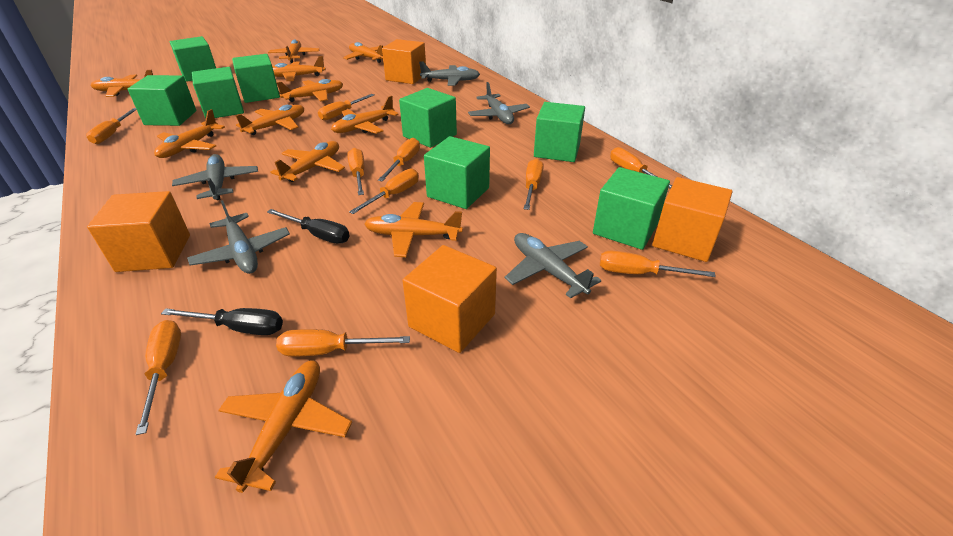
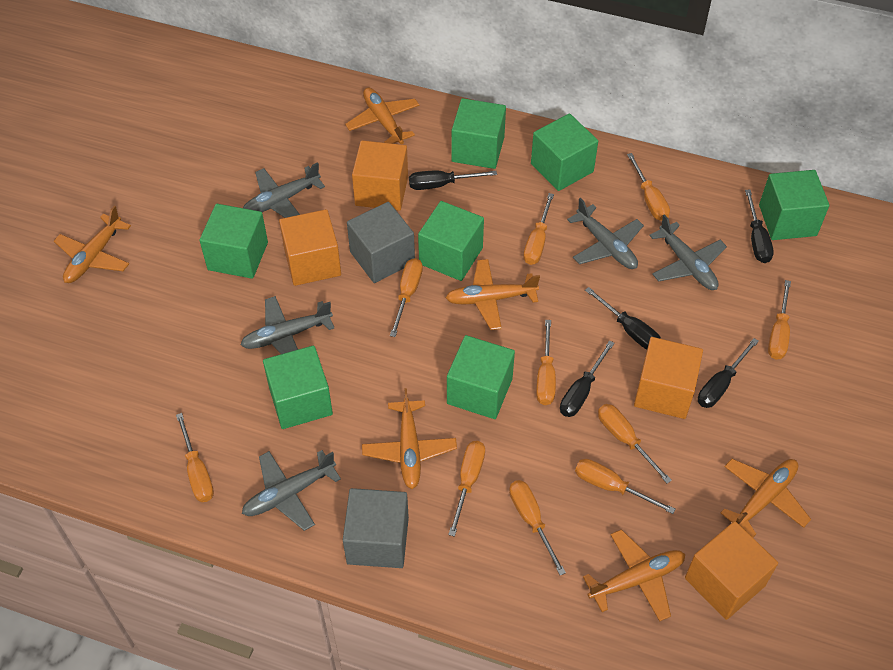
black screwdriver: 2 -> 5
green cube: 8 -> 7
grey cube: 0 -> 2
orange plane: 11 -> 6

